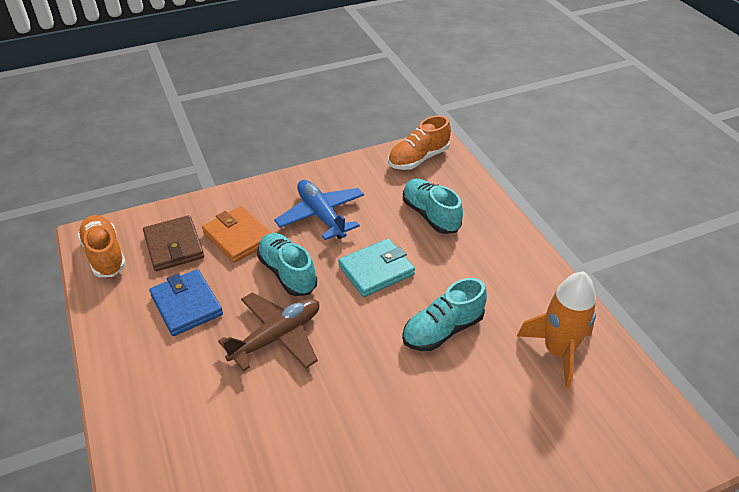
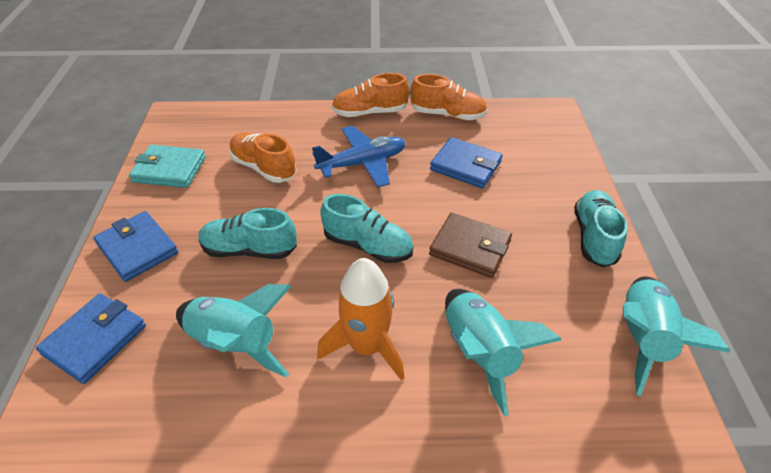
blue wallet: 1 -> 3
brown plane: 1 -> 0
orange shoe: 2 -> 3
orange wallet: 1 -> 0
turquoise rocket: 0 -> 3

